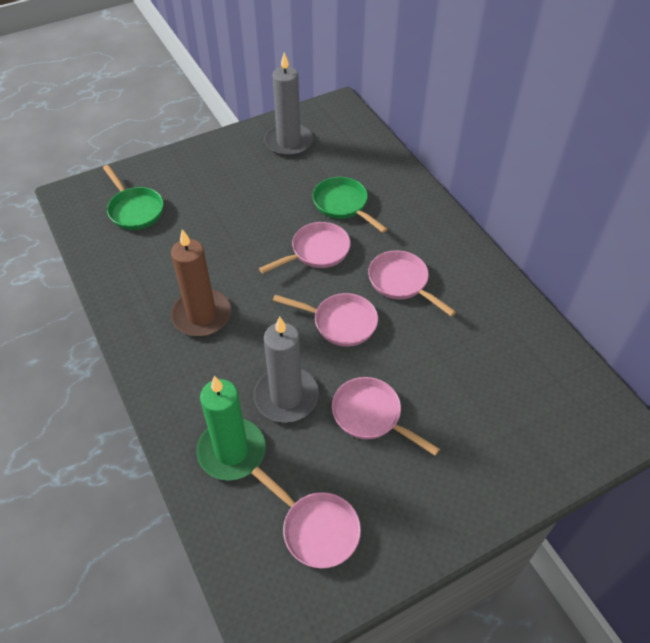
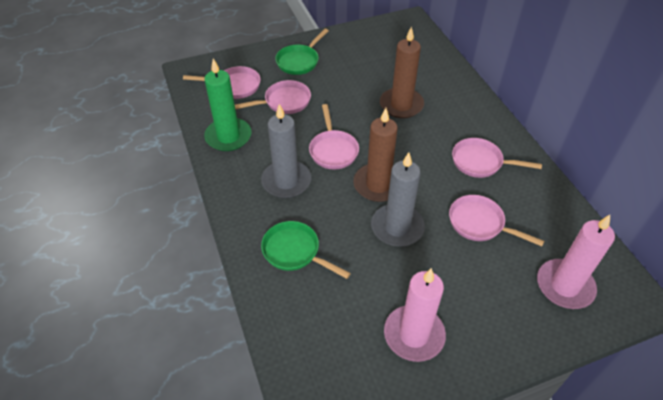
brown candle: 1 -> 2
pink candle: 0 -> 2

